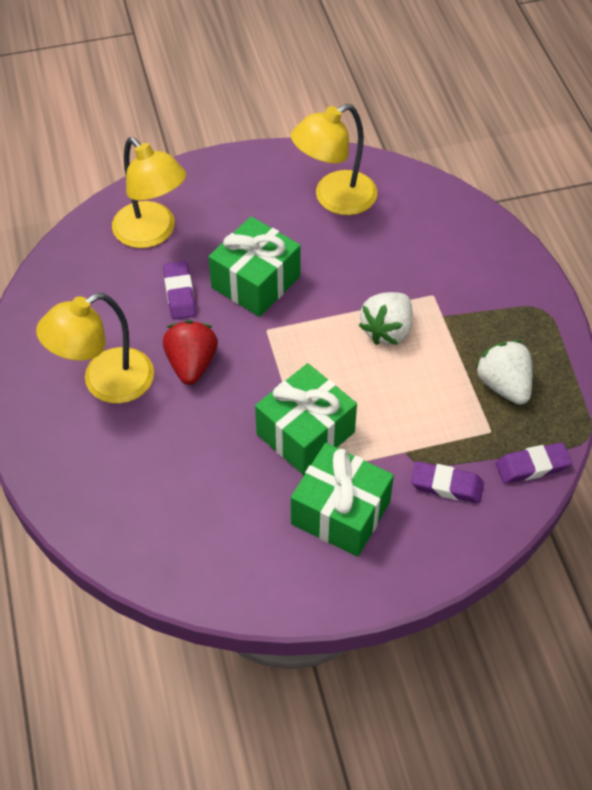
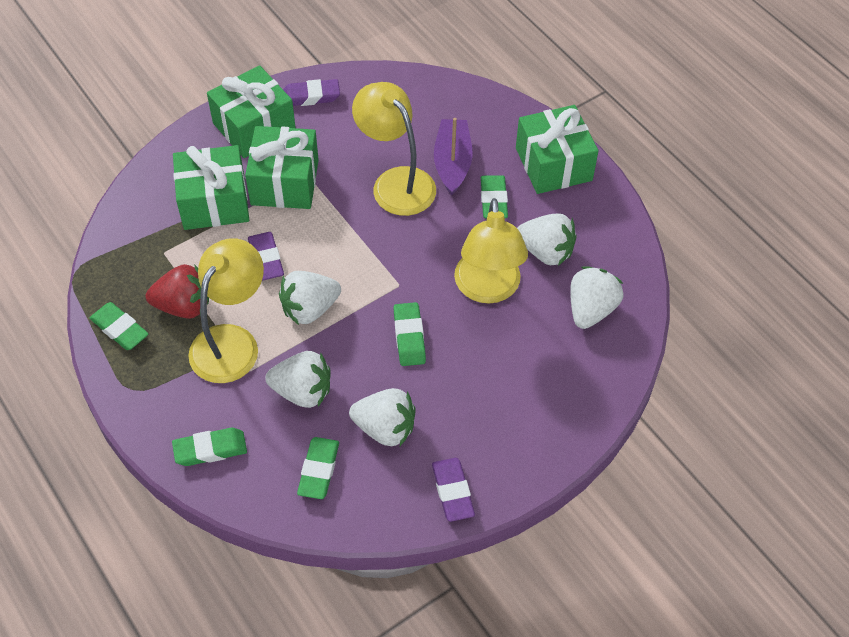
green eraser: 0 -> 5
green gift: 3 -> 4
purple boat: 0 -> 1
white strawberry: 2 -> 5

